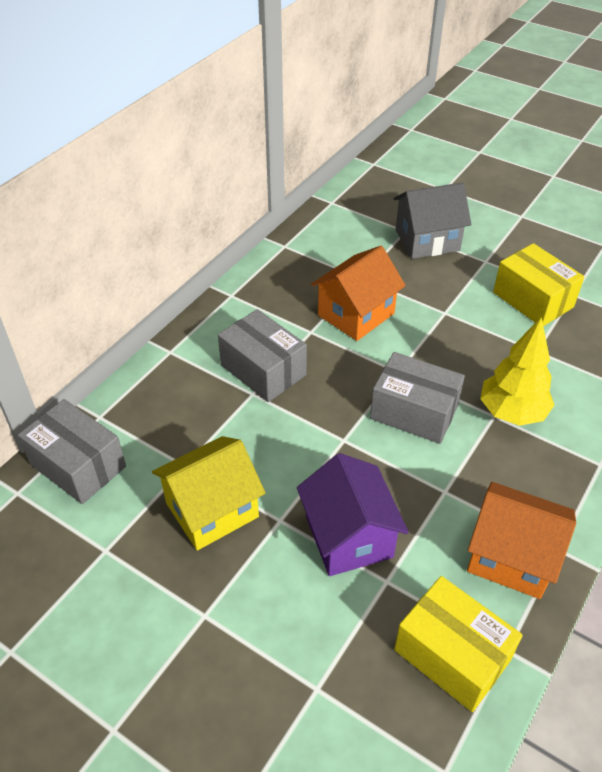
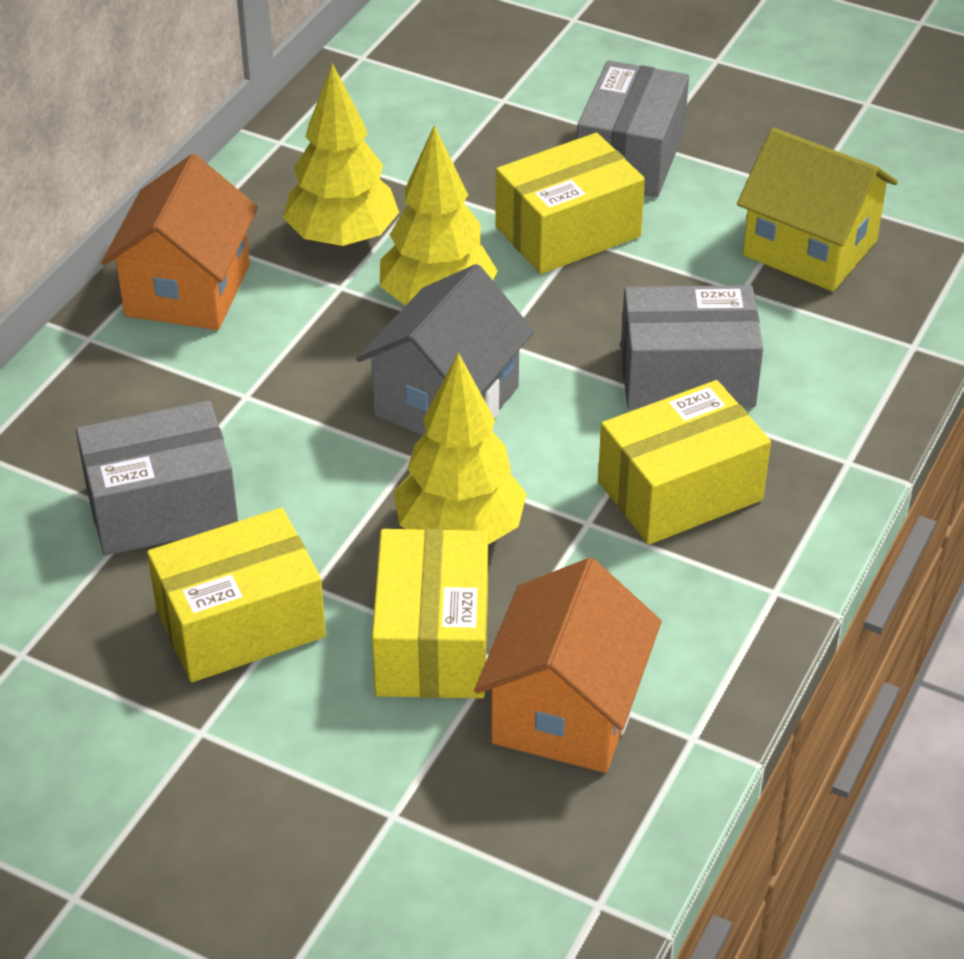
purple house: 1 -> 0
yellow box: 2 -> 4
yellow tree: 1 -> 3

